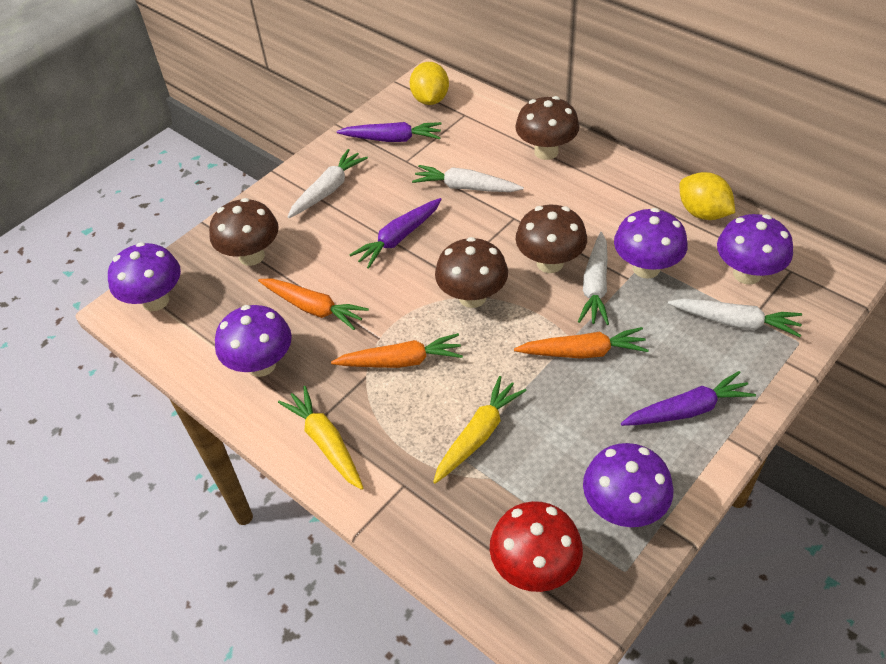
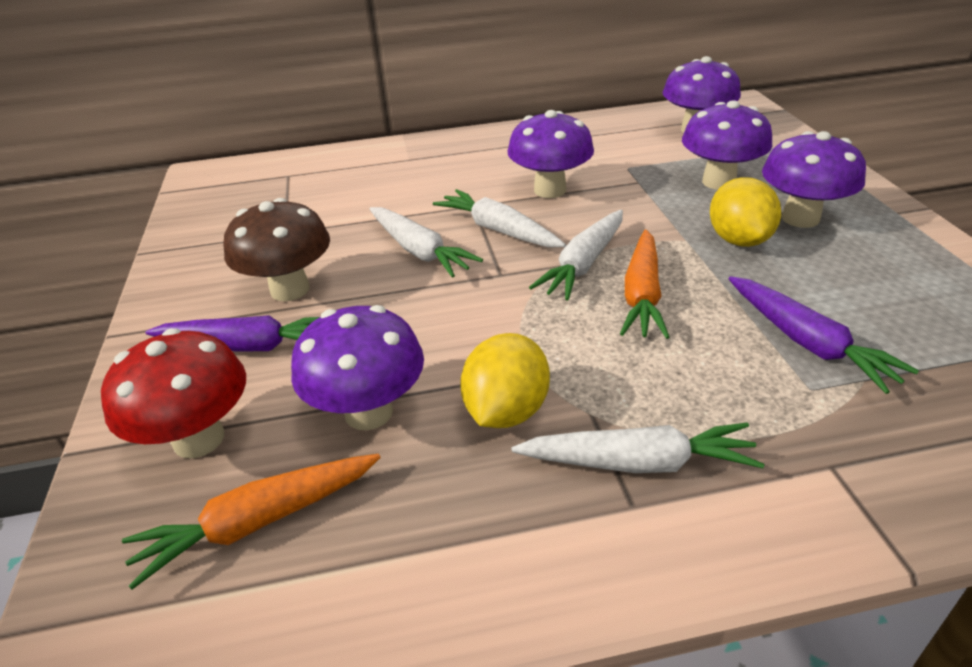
brown mushroom: 4 -> 1
orange carrot: 3 -> 2
purple carrot: 3 -> 2
yellow carrot: 2 -> 0

